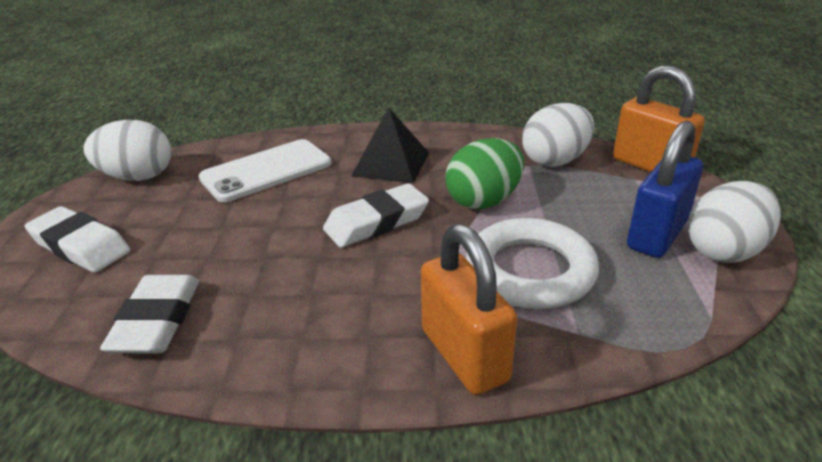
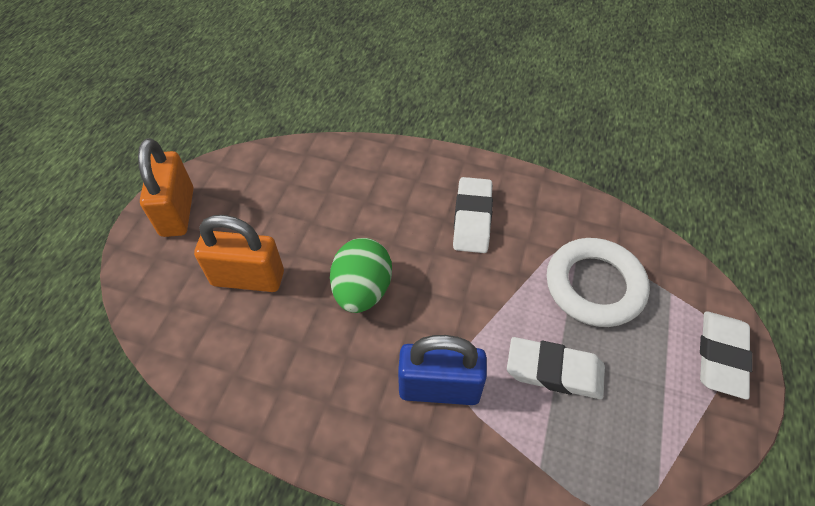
black pyramid: 1 -> 0
white egg: 3 -> 0
white phone: 1 -> 0

